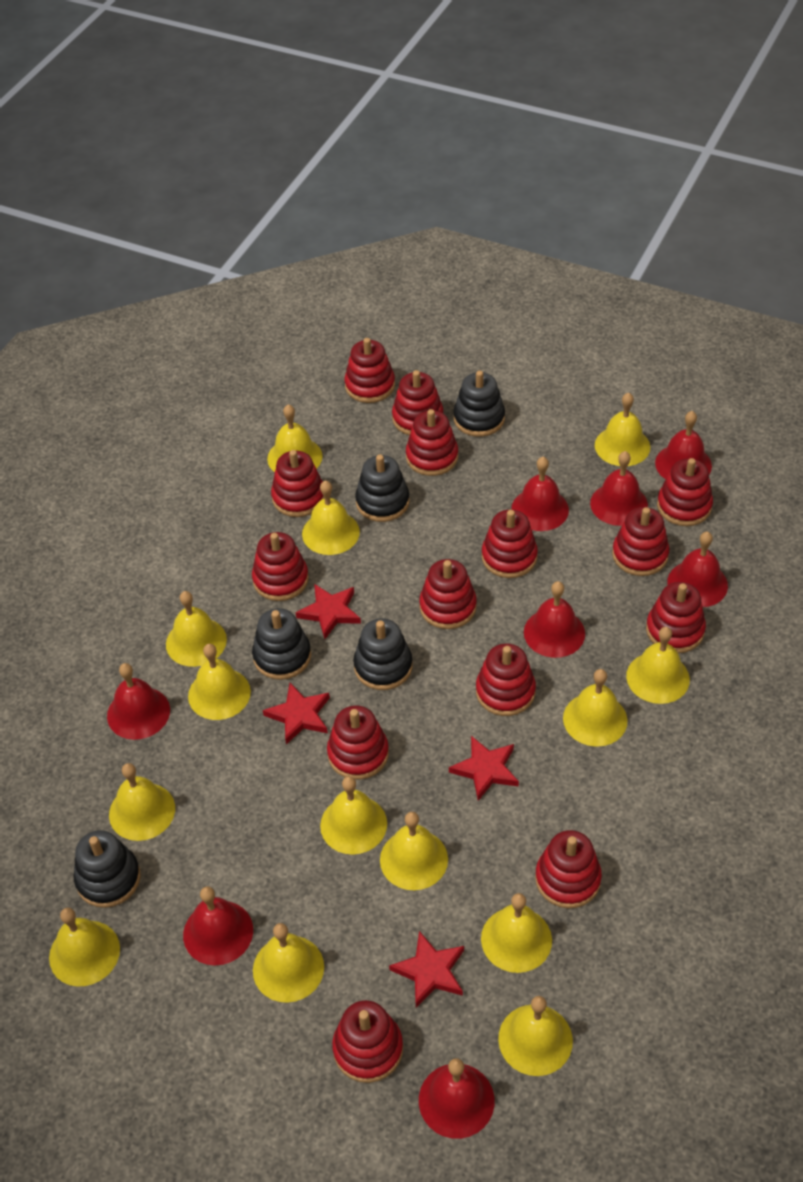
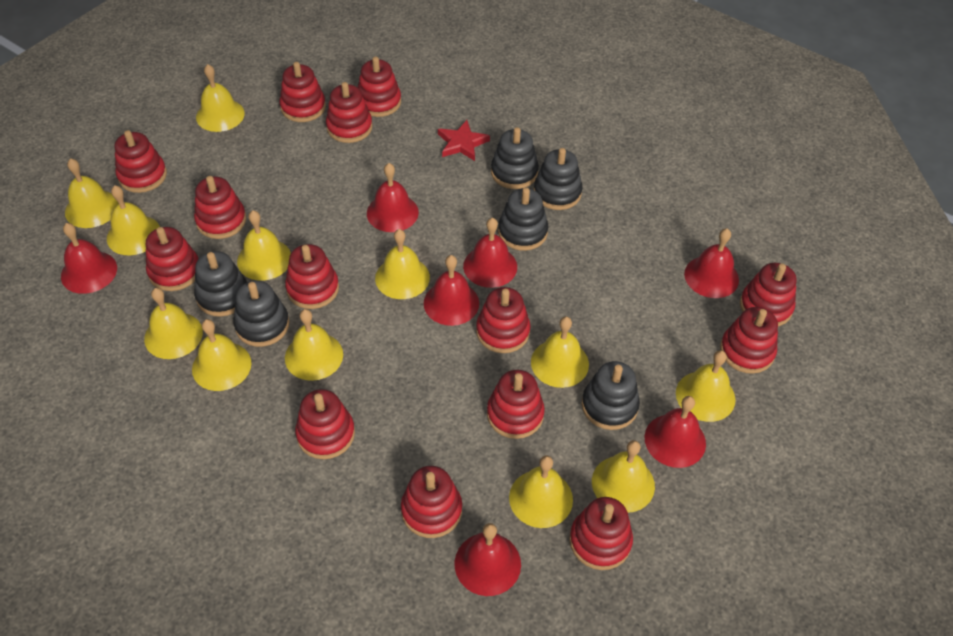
black stacking toy: 5 -> 6
red bell: 8 -> 7
red star: 4 -> 1
yellow bell: 14 -> 12

